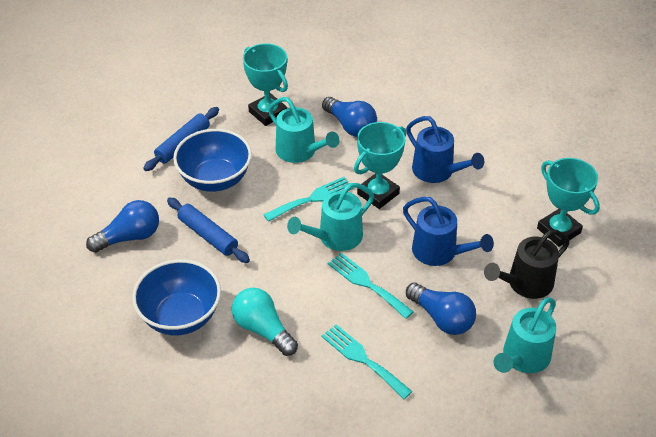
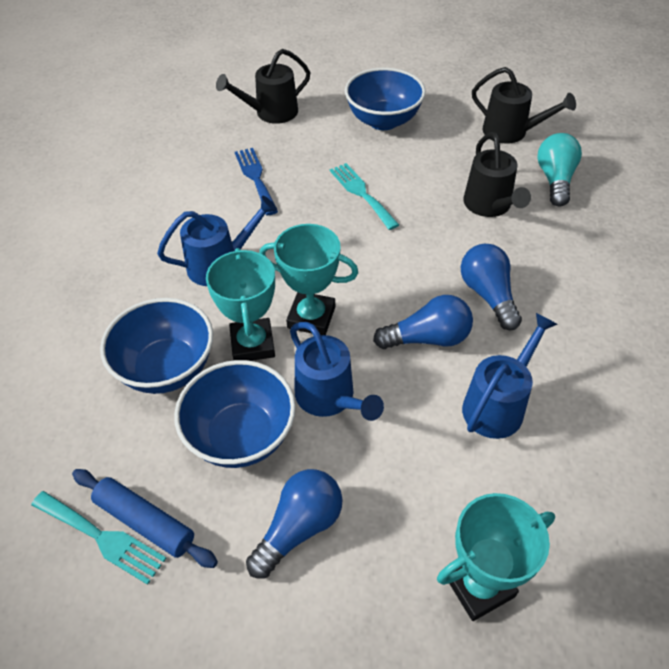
black watering can: 1 -> 3
blue bowl: 2 -> 3
blue fork: 0 -> 1
blue rolling pin: 2 -> 1
blue watering can: 2 -> 3
turquoise fork: 3 -> 2
turquoise watering can: 3 -> 0

